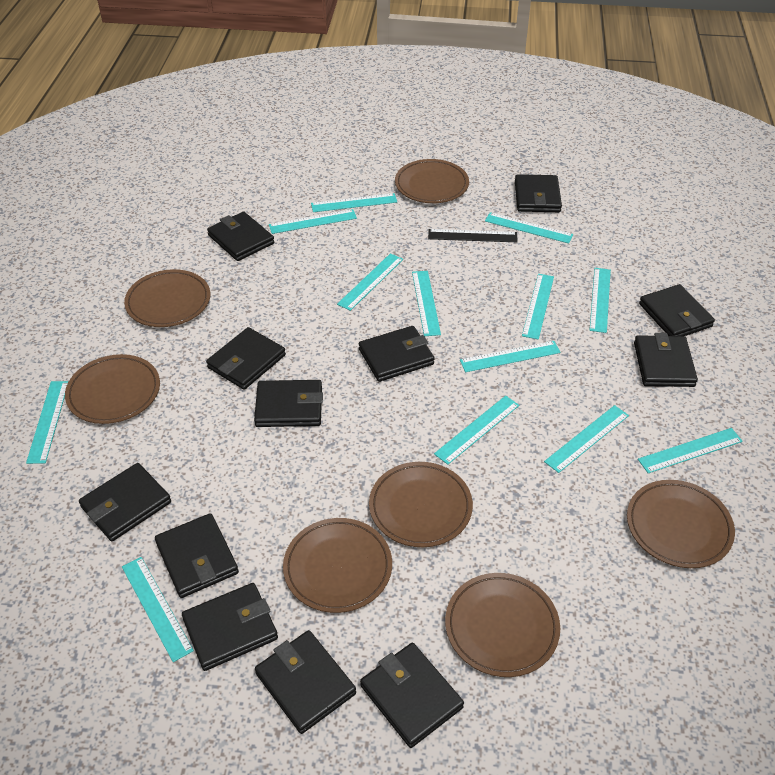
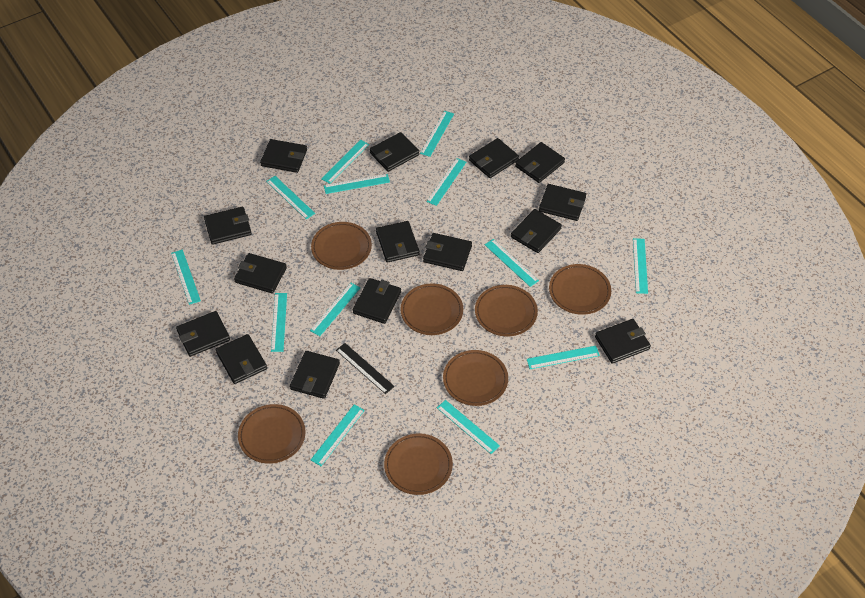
black wallet: 12 -> 15

